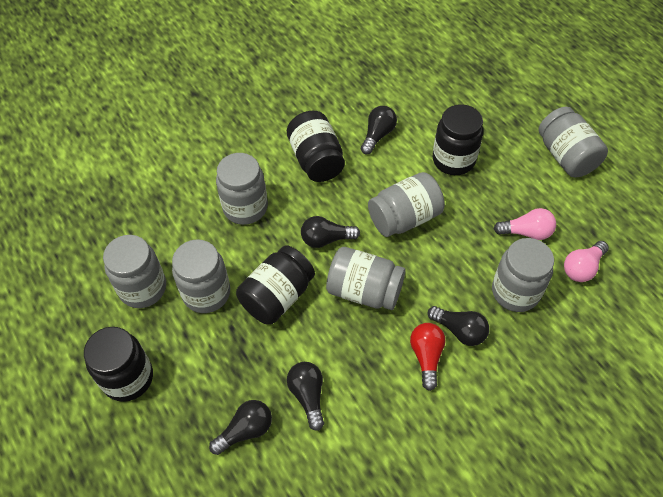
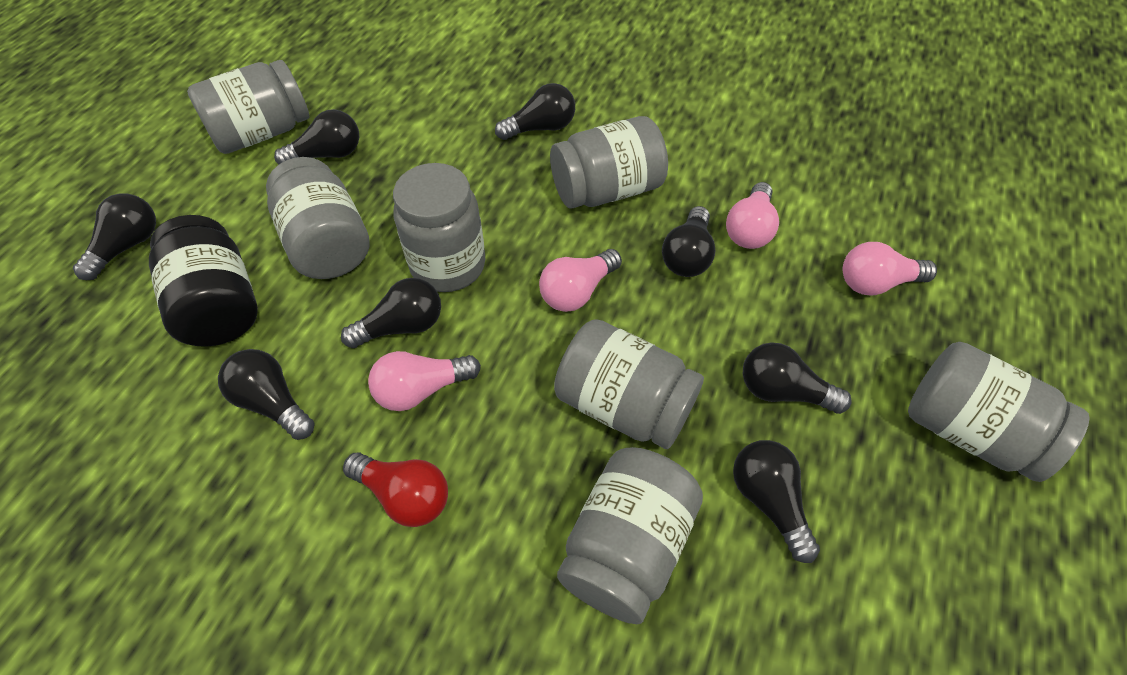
black jar: 4 -> 1
black light bulb: 5 -> 8
pink light bulb: 2 -> 4

